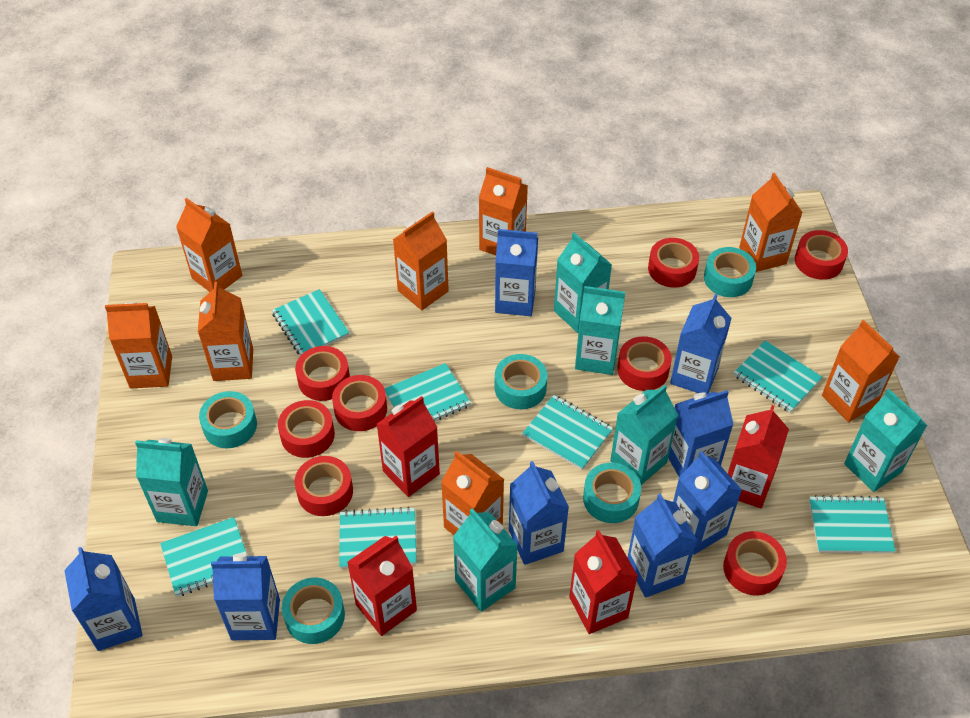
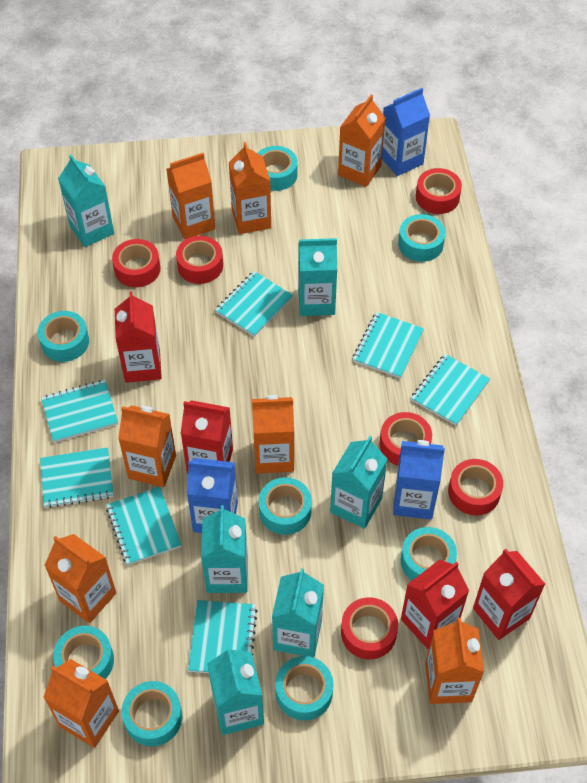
blue carton: 8 -> 3
red tape: 8 -> 6
turquoise tape: 5 -> 8

